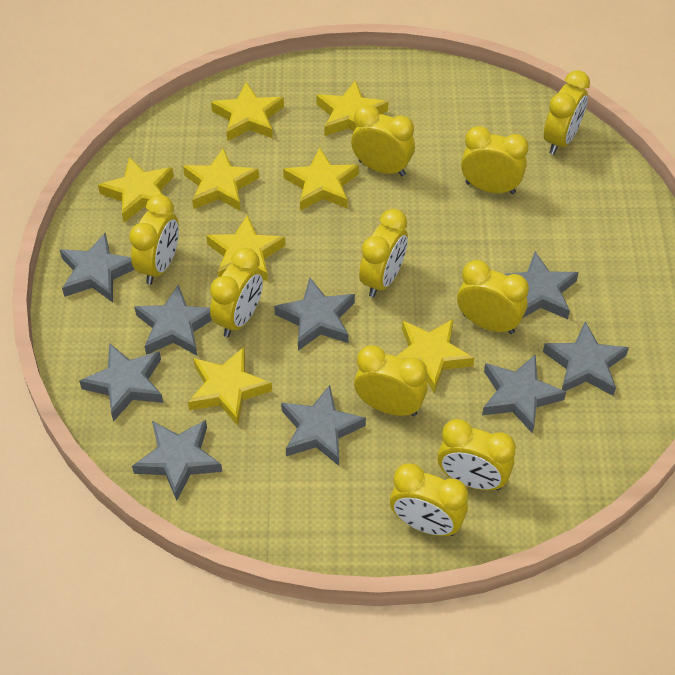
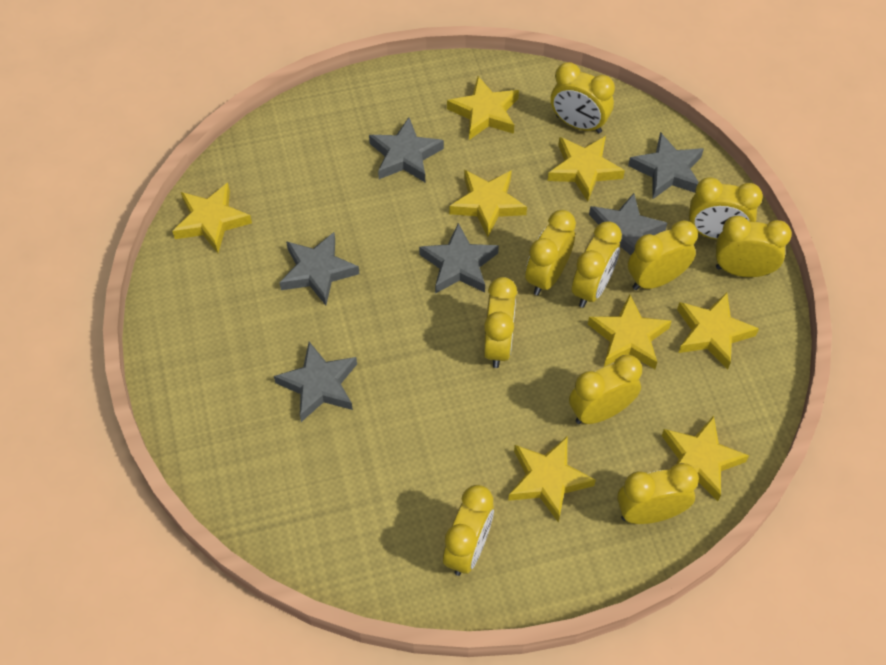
grey star: 9 -> 6

